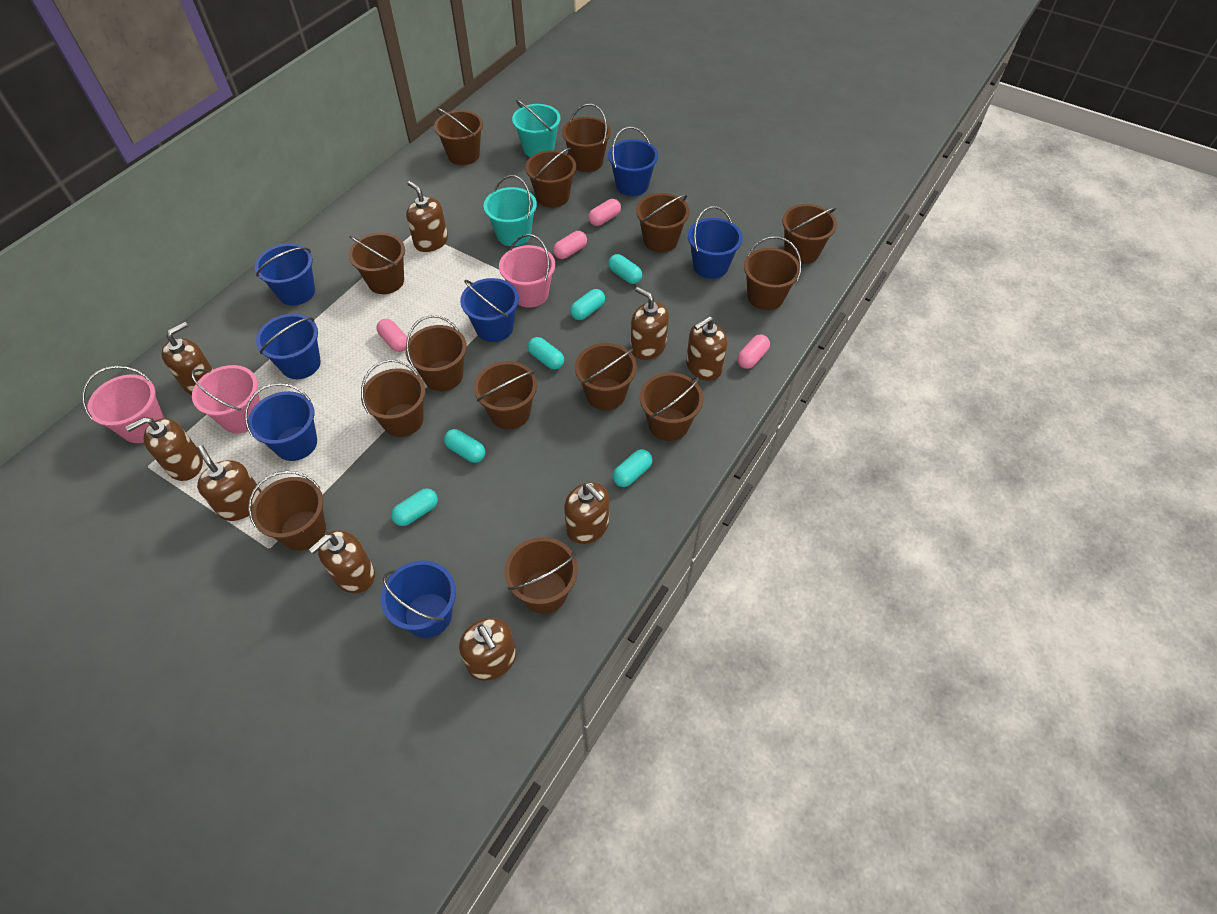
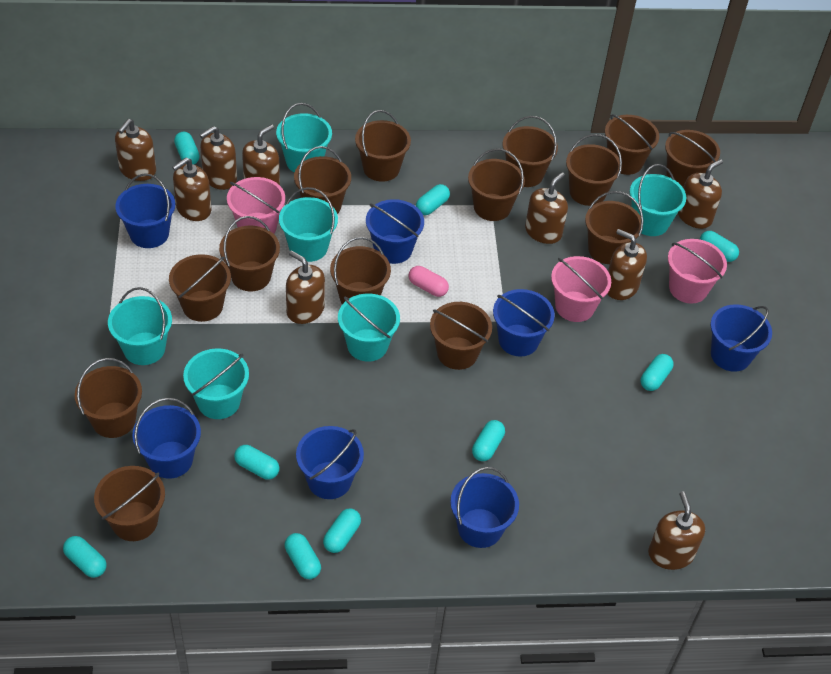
pink capsule: 4 -> 1
turquoise bucket: 2 -> 6
turquoise capsule: 6 -> 9

